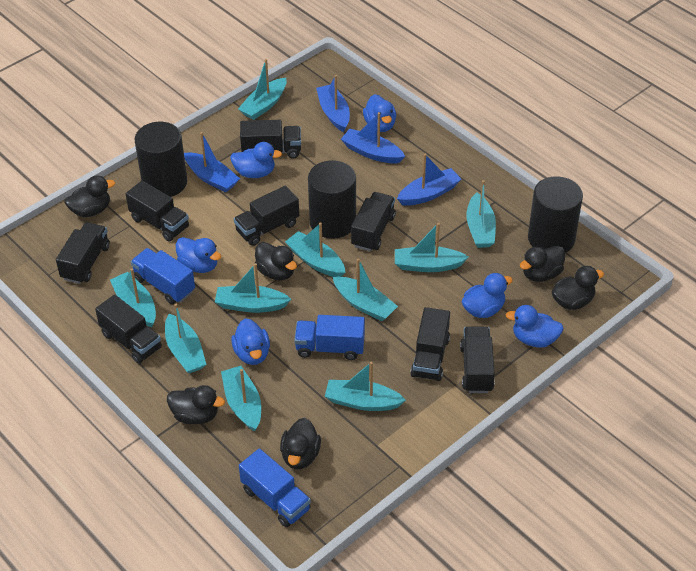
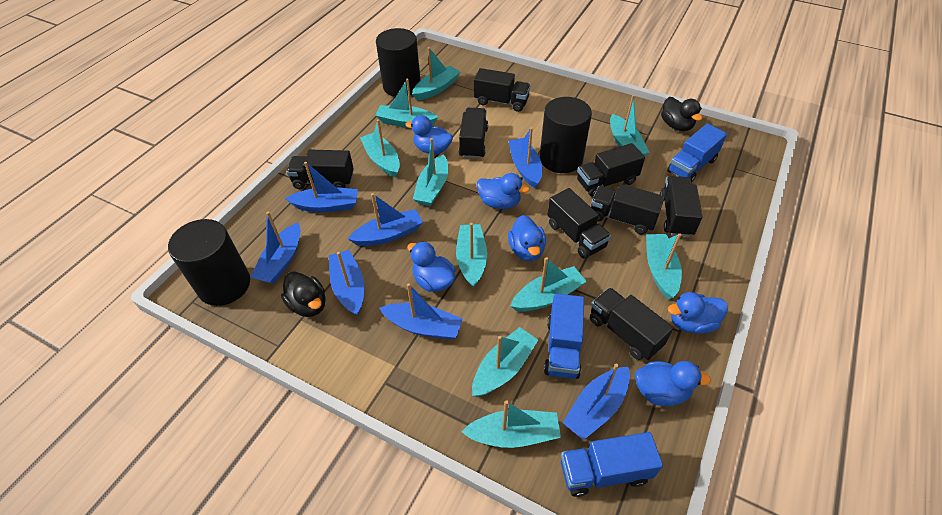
black duck: 6 -> 2
blue boat: 4 -> 7

